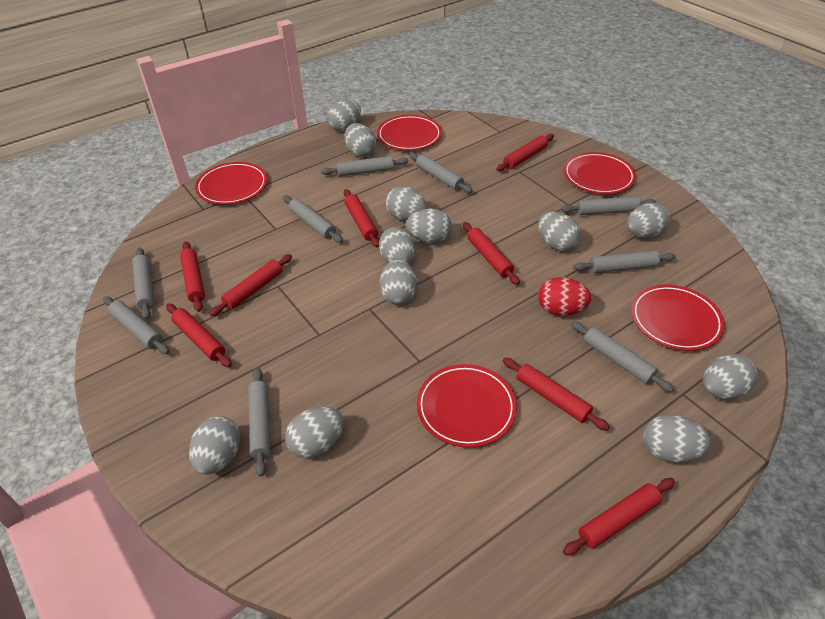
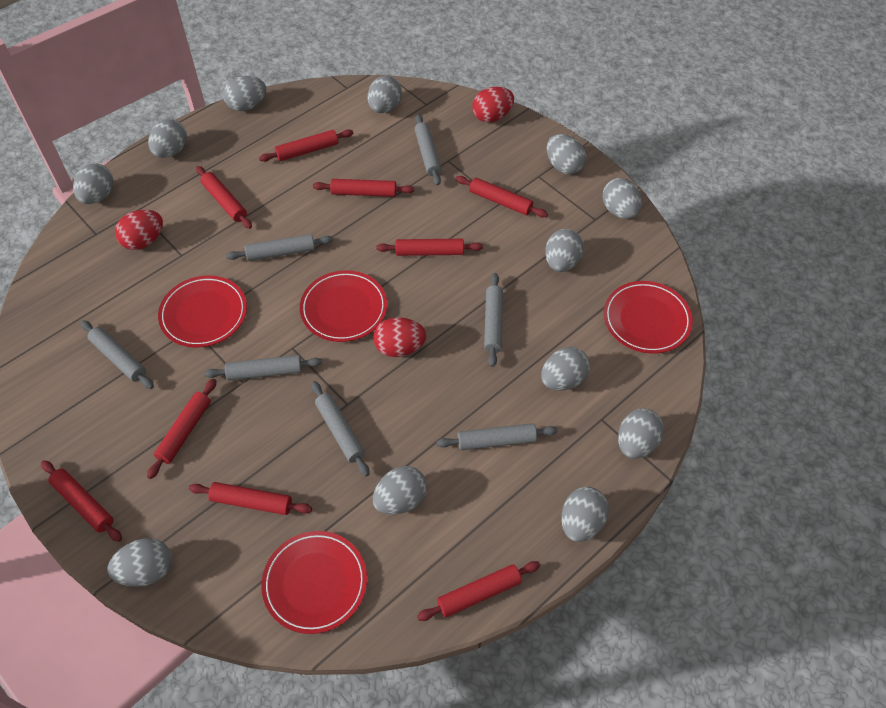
grey rolling pin: 9 -> 7
red egg: 1 -> 3
red plate: 5 -> 4
red rolling pin: 8 -> 9

